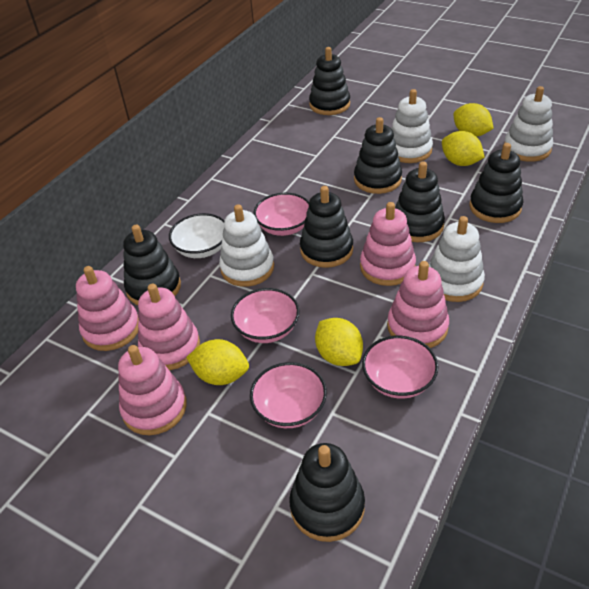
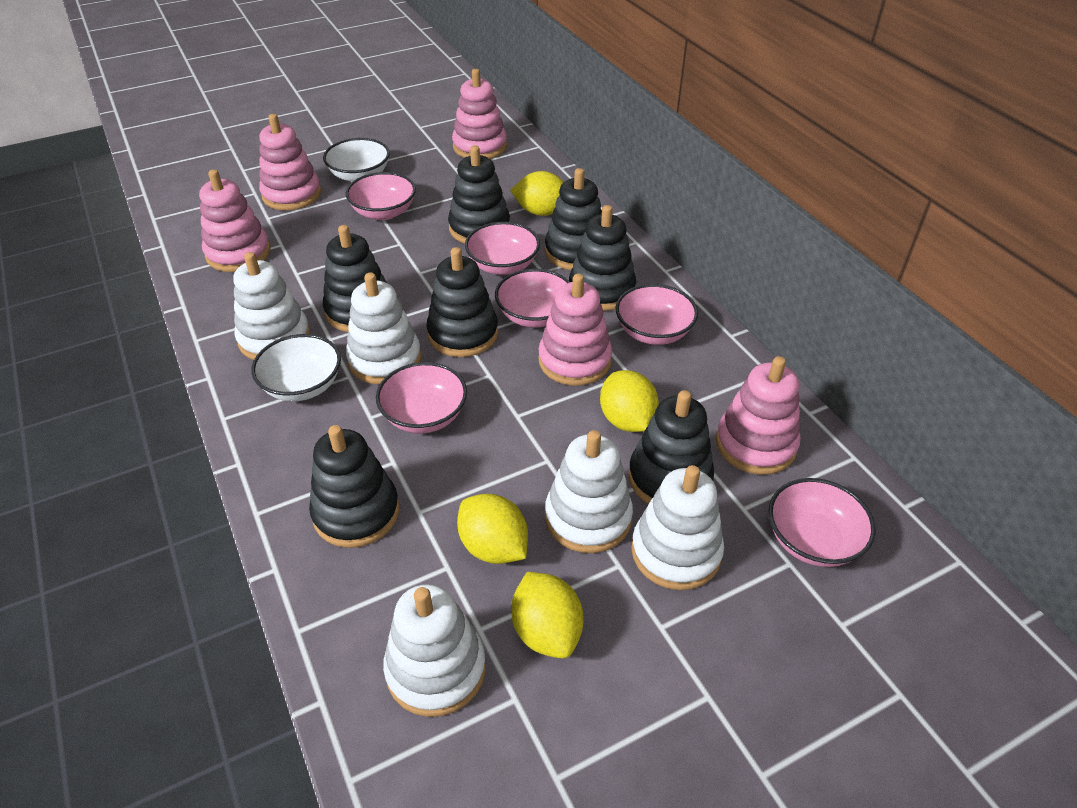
pink bowl: 4 -> 6
white bowl: 1 -> 2
white stacking toy: 4 -> 5

